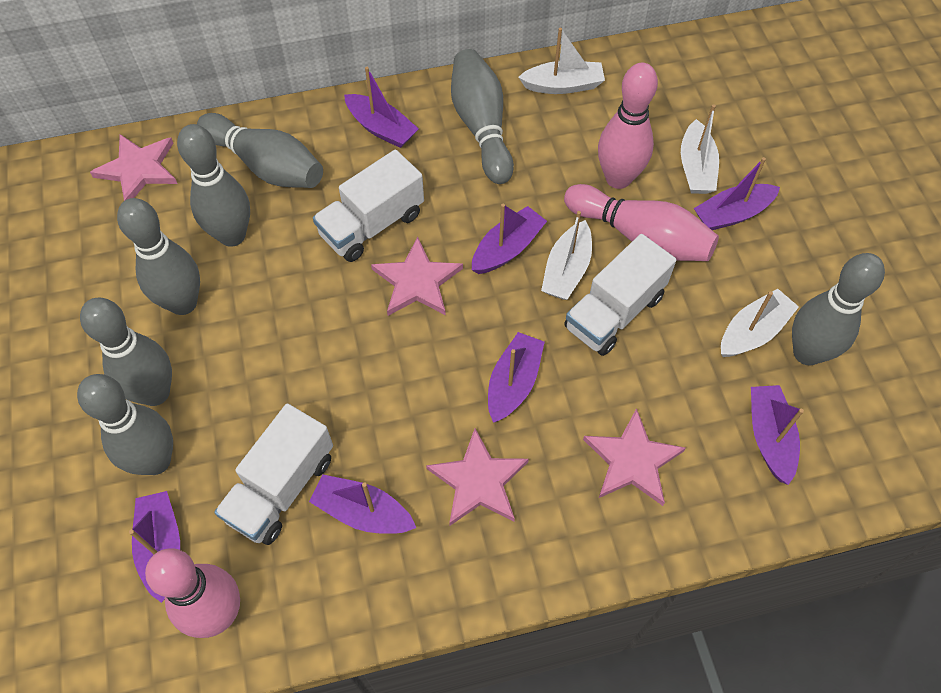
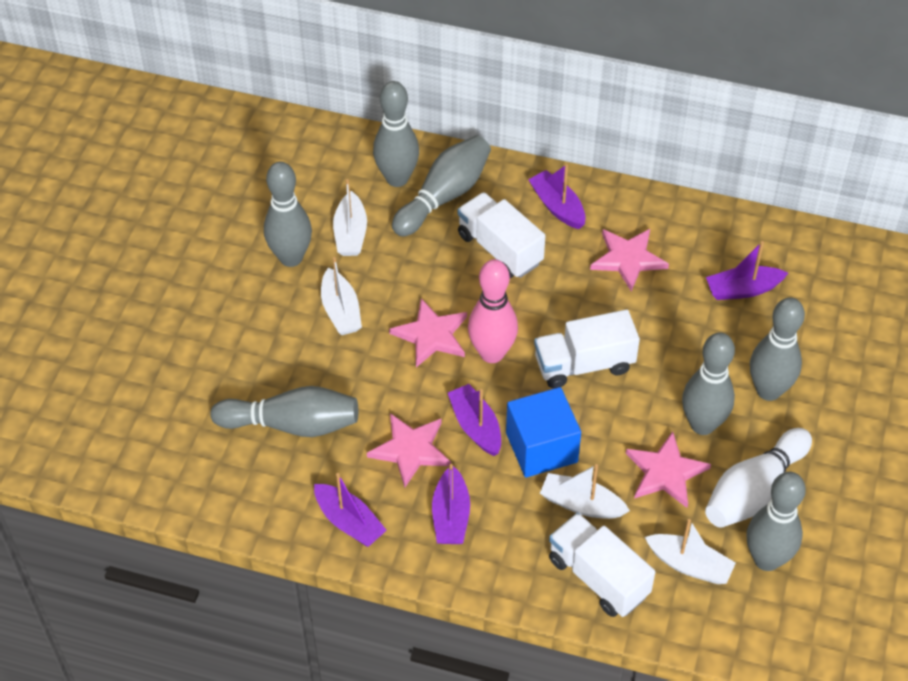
blue cube: 0 -> 1
pink bowling pin: 3 -> 1
purple boat: 7 -> 5
white bowling pin: 0 -> 1

